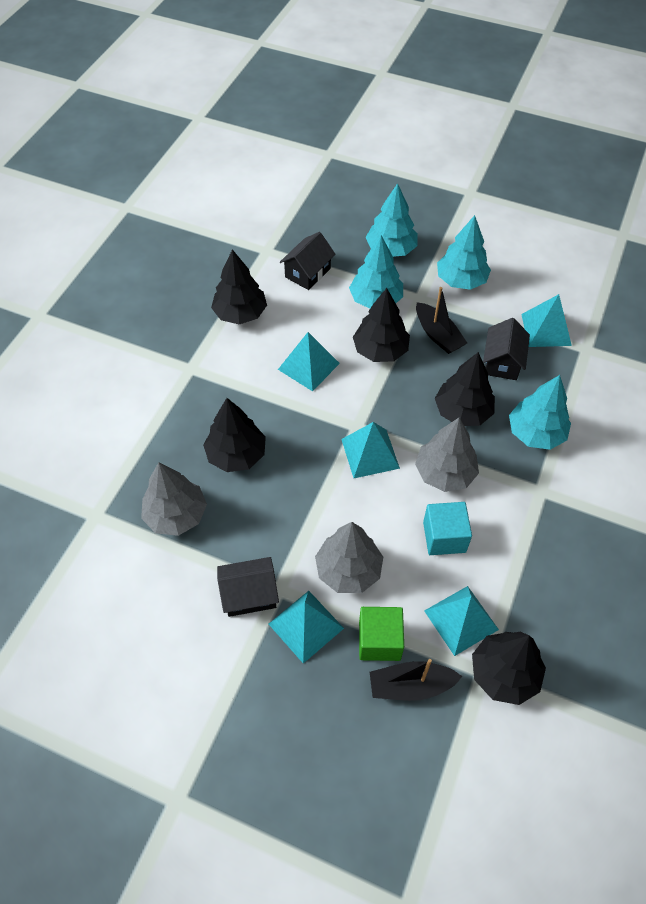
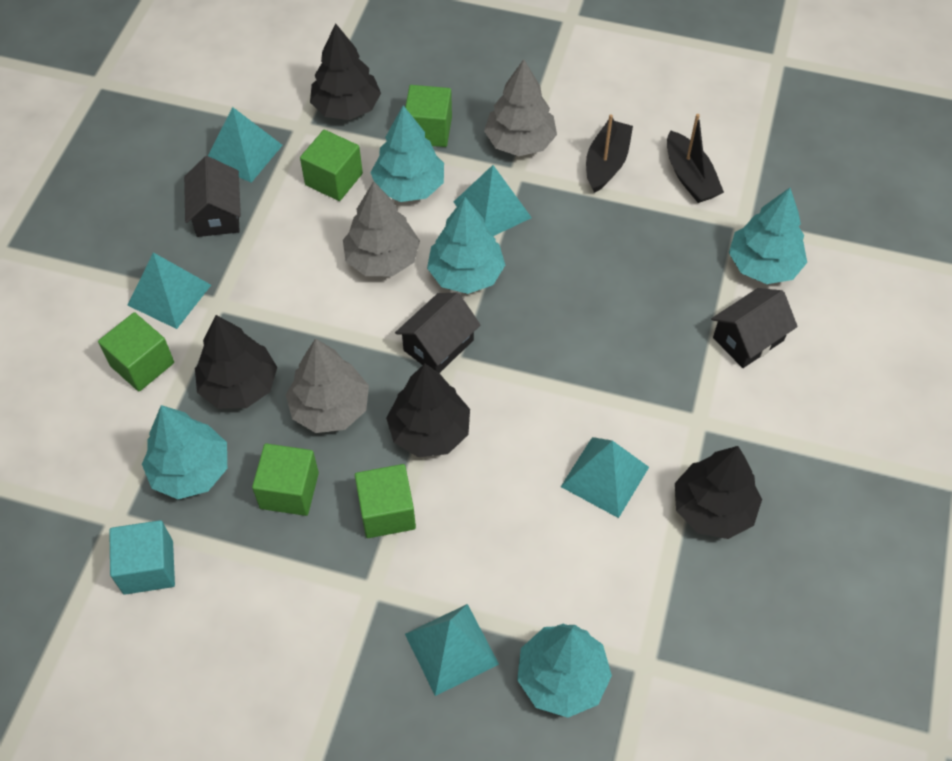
black tree: 5 -> 4
green cube: 1 -> 5
turquoise tree: 4 -> 5

